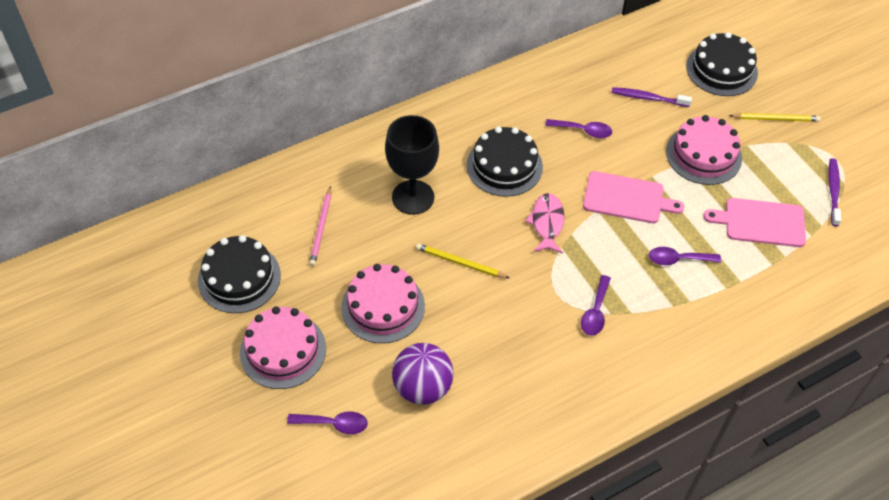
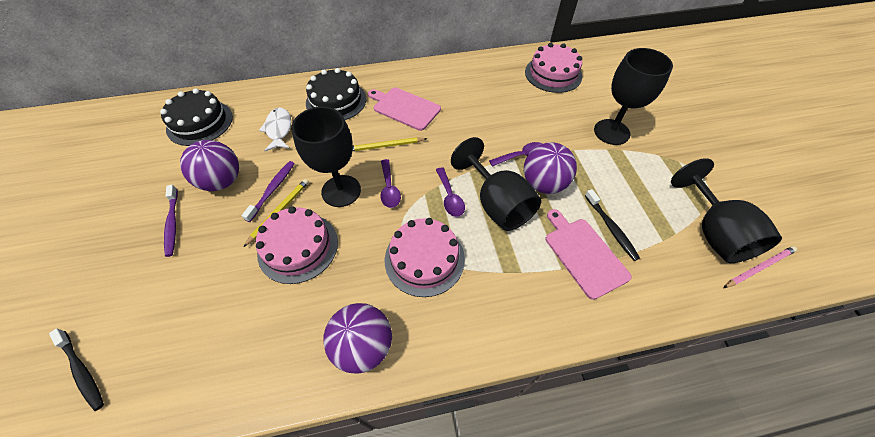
black cake: 3 -> 2
black goblet: 1 -> 4
black toothbrush: 0 -> 2
pink fish: 1 -> 0
purple ball: 1 -> 3
purple spoon: 4 -> 3
white fish: 0 -> 1

